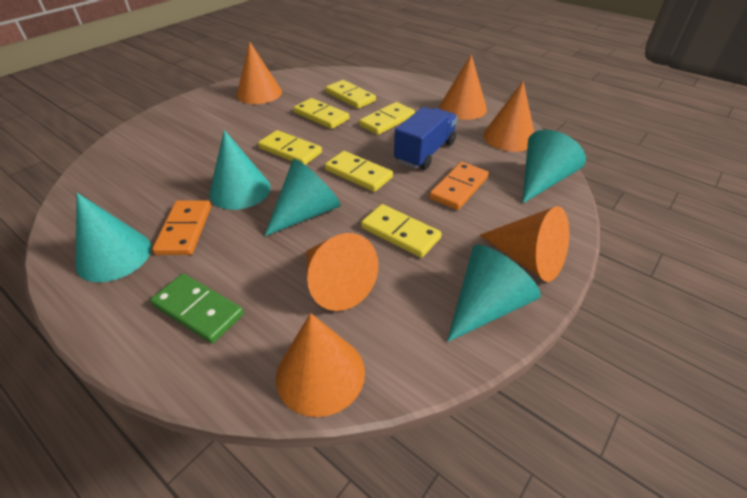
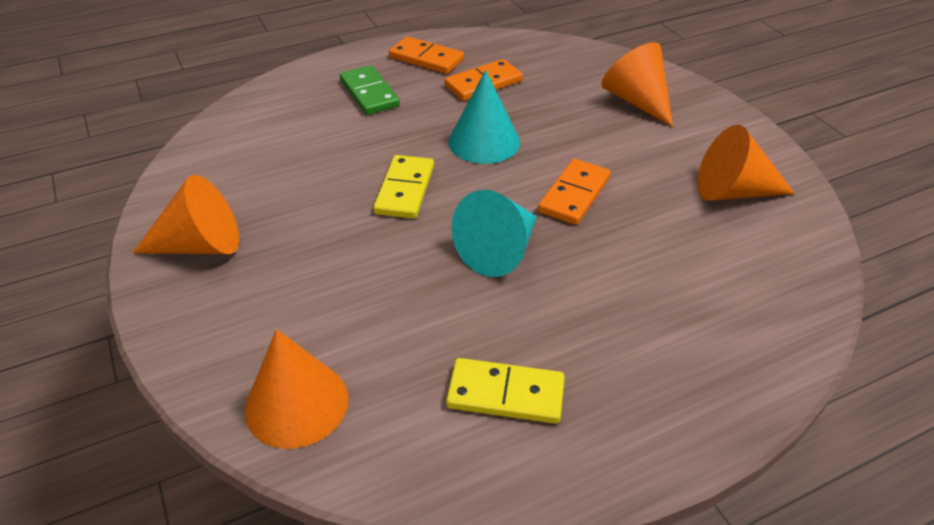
blue truck: 1 -> 0
orange cone: 6 -> 4
orange domino: 2 -> 3
turquoise cone: 5 -> 2
yellow domino: 6 -> 2

